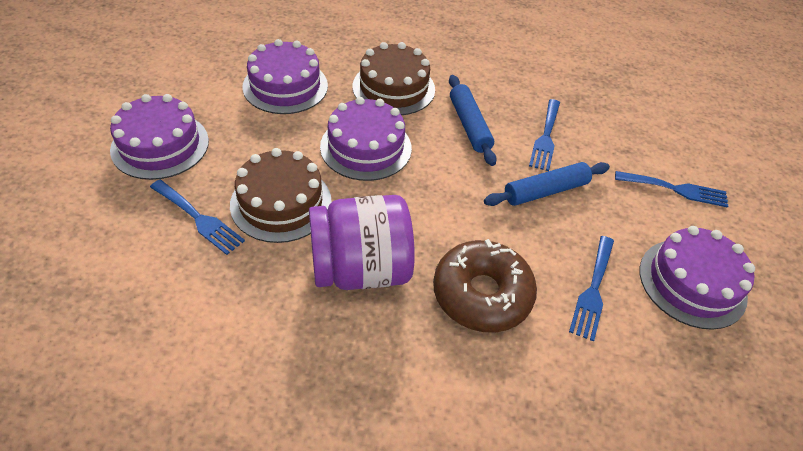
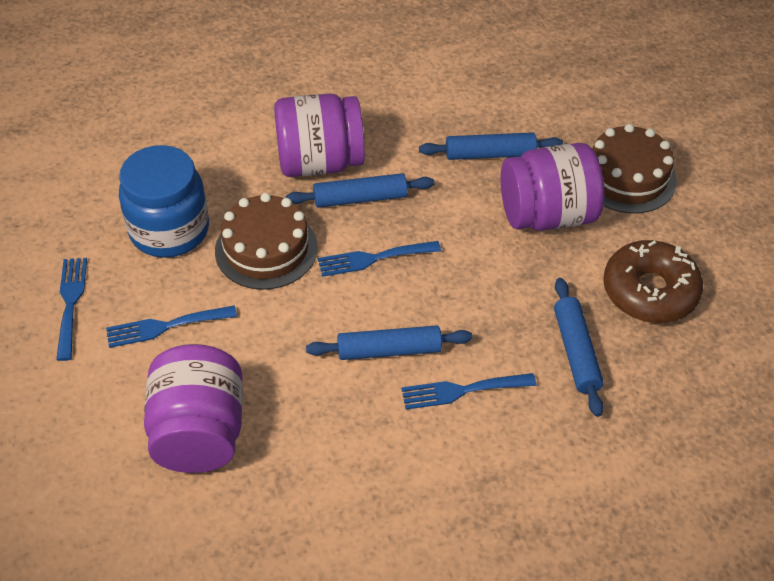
blue jar: 0 -> 1
blue rolling pin: 2 -> 4
purple cake: 4 -> 0
purple jar: 1 -> 3

